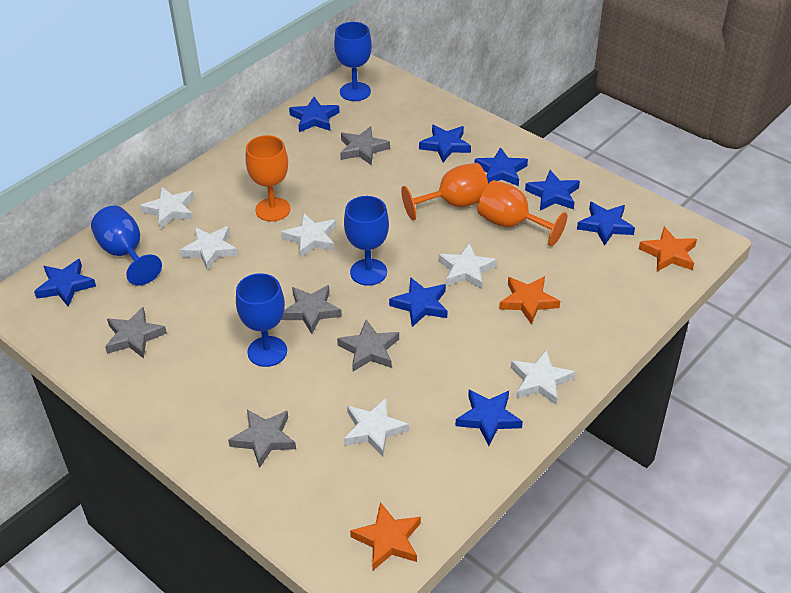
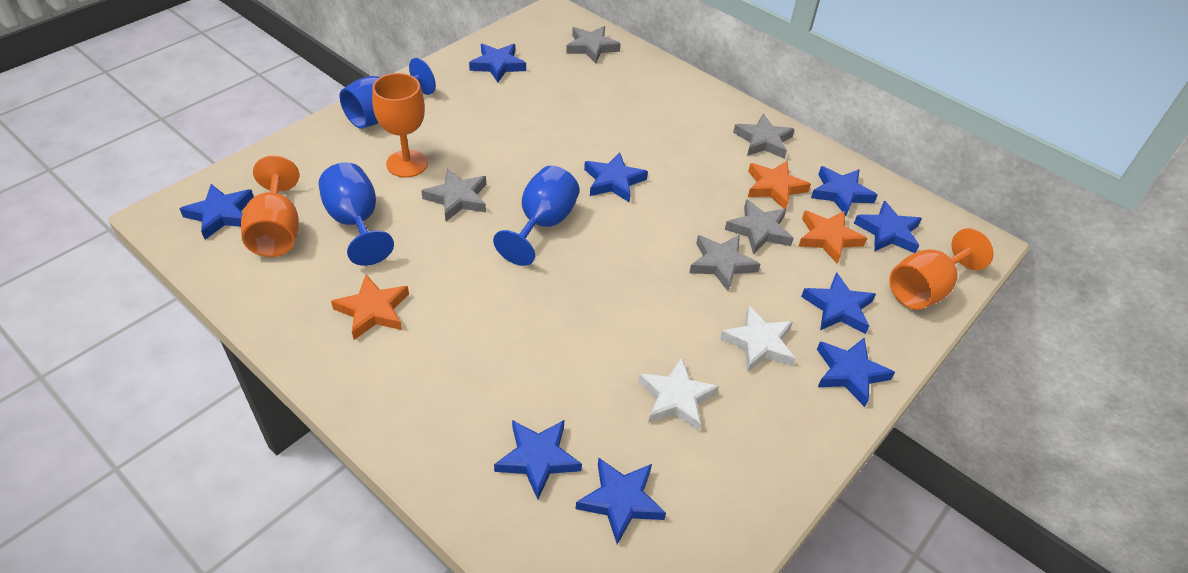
blue goblet: 4 -> 3
blue star: 8 -> 9
white star: 6 -> 2

